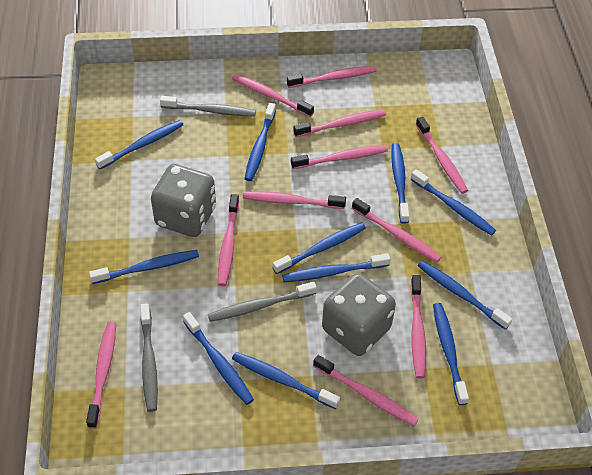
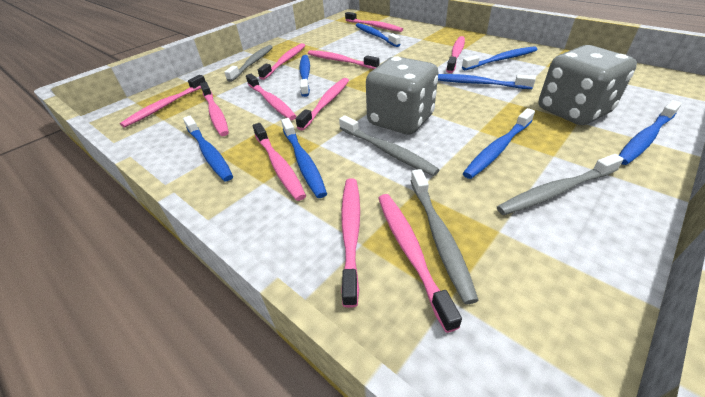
blue toothbrush: 11 -> 8
grey toothbrush: 3 -> 4

